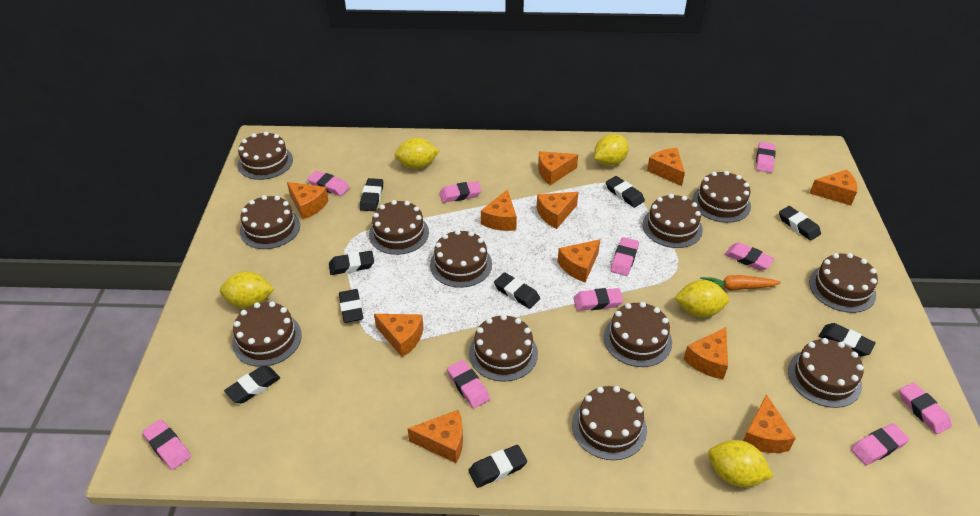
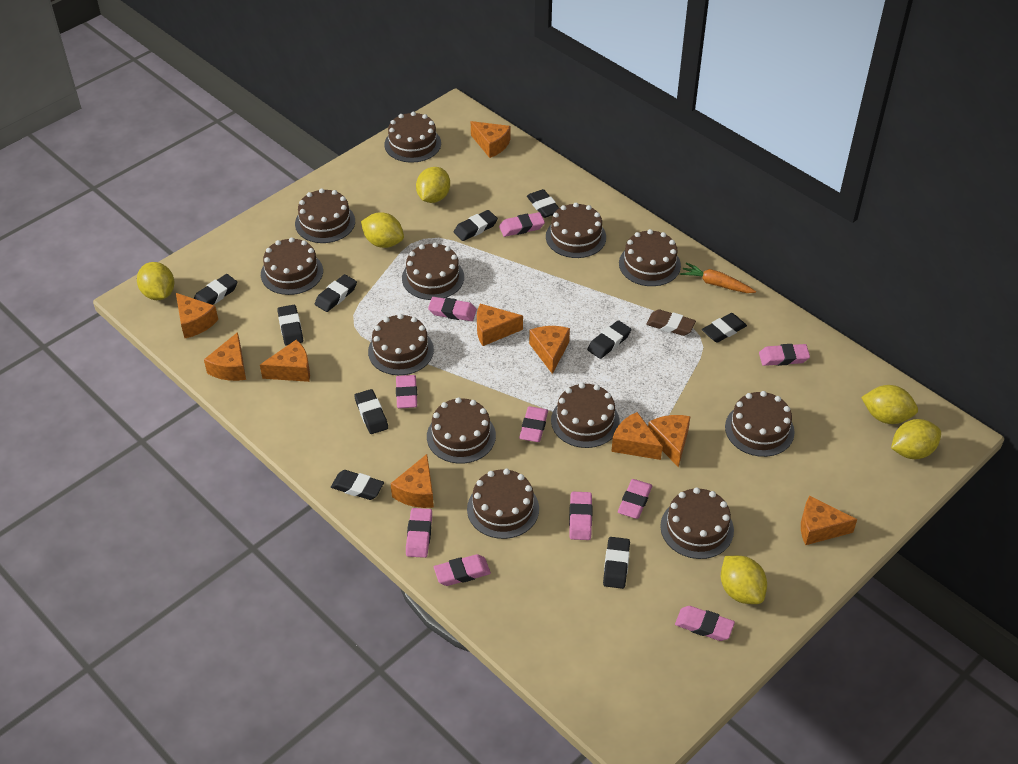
black eraser: 9 -> 10
brown eraser: 0 -> 1
orange cheese: 11 -> 10
yellow lemon: 5 -> 6

